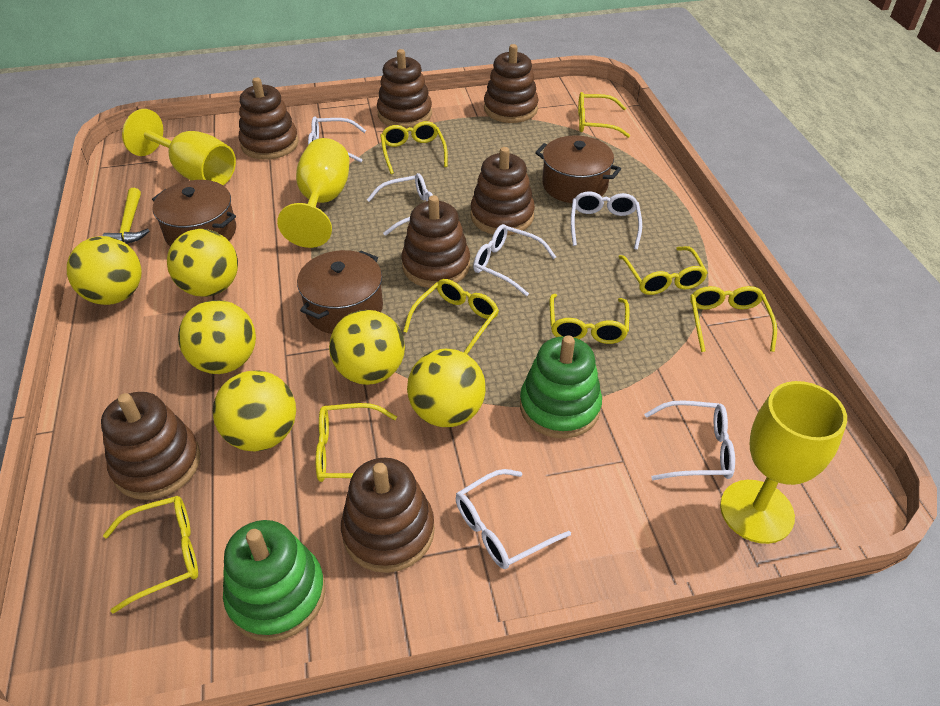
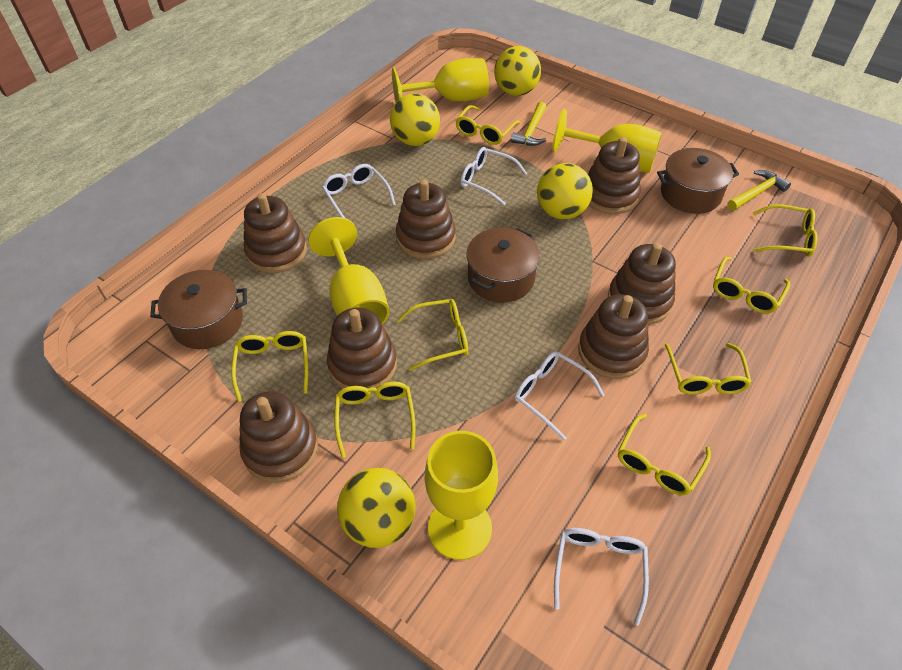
green stacking toy: 2 -> 0
white glasses: 6 -> 4
yellow ball: 6 -> 4
yellow goblet: 3 -> 4
yellow hammer: 1 -> 2

